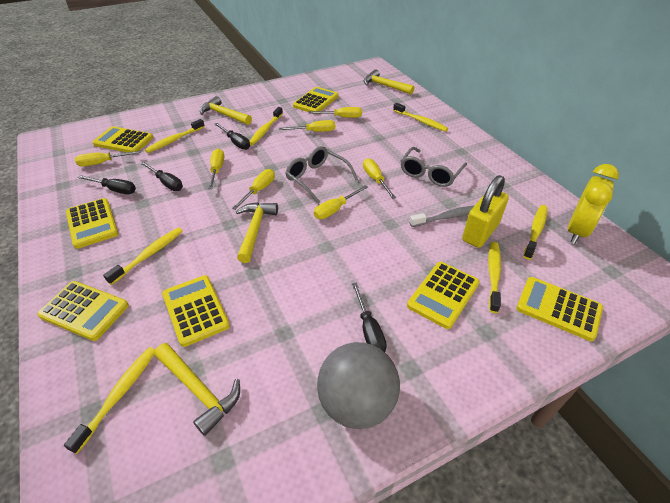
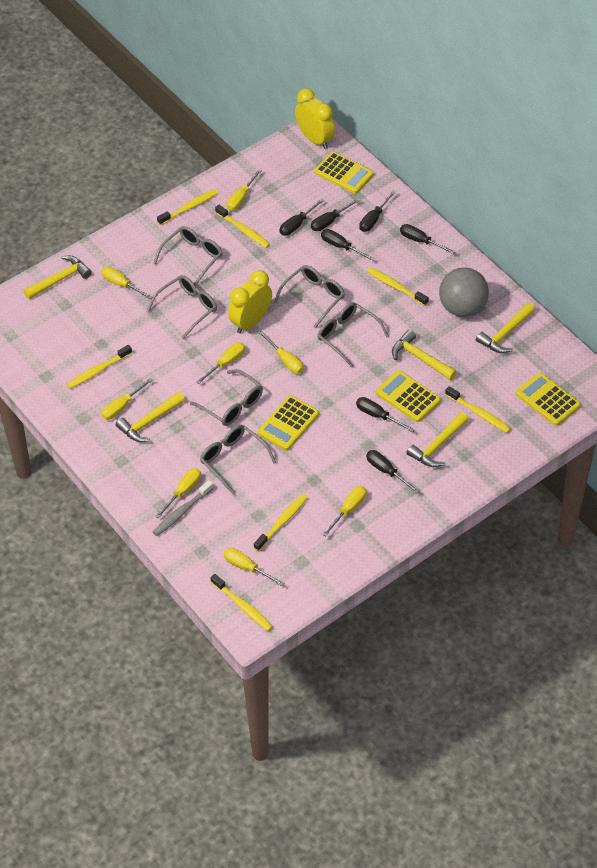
black screwdriver: 4 -> 7
grey glasses: 2 -> 6
yellow calculator: 7 -> 4
yellow clock: 1 -> 2
yellow hammer: 4 -> 5
yellow padlock: 1 -> 0
yellow screwdriver: 7 -> 8

